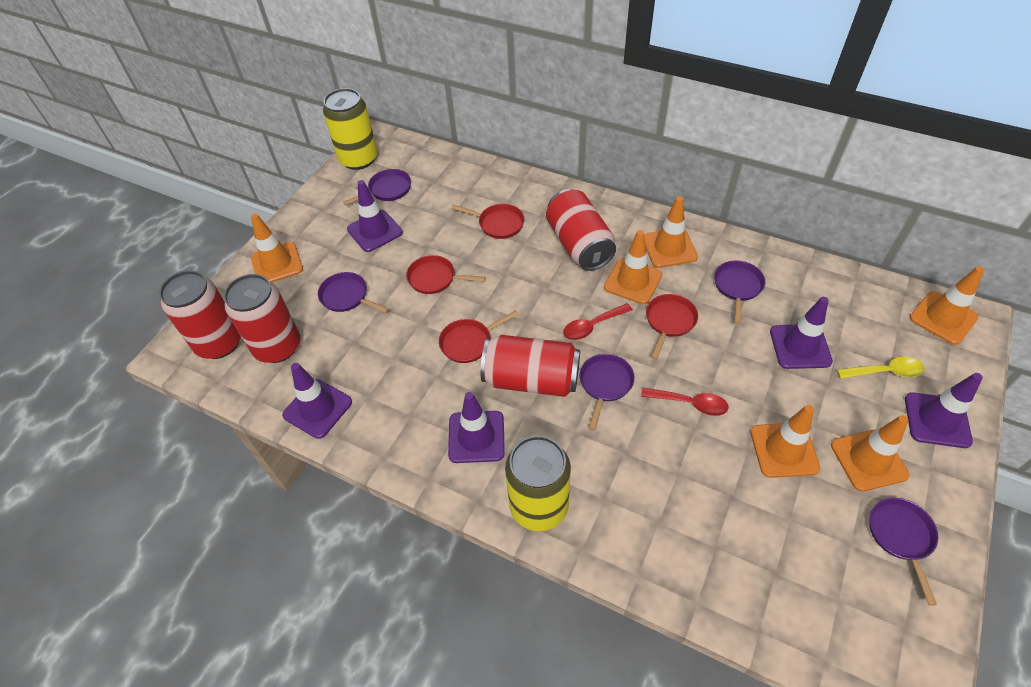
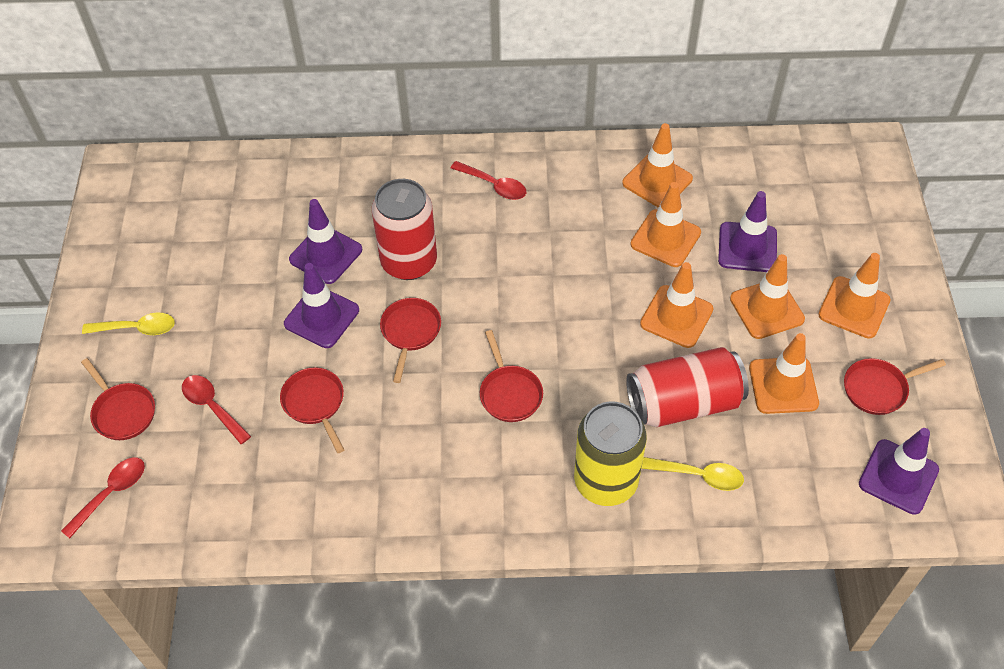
purple pan: 5 -> 0
purple traffic cone: 5 -> 4
red can: 4 -> 2
red pan: 4 -> 5
red spoon: 2 -> 3
yellow can: 2 -> 1
yellow spoon: 1 -> 2

